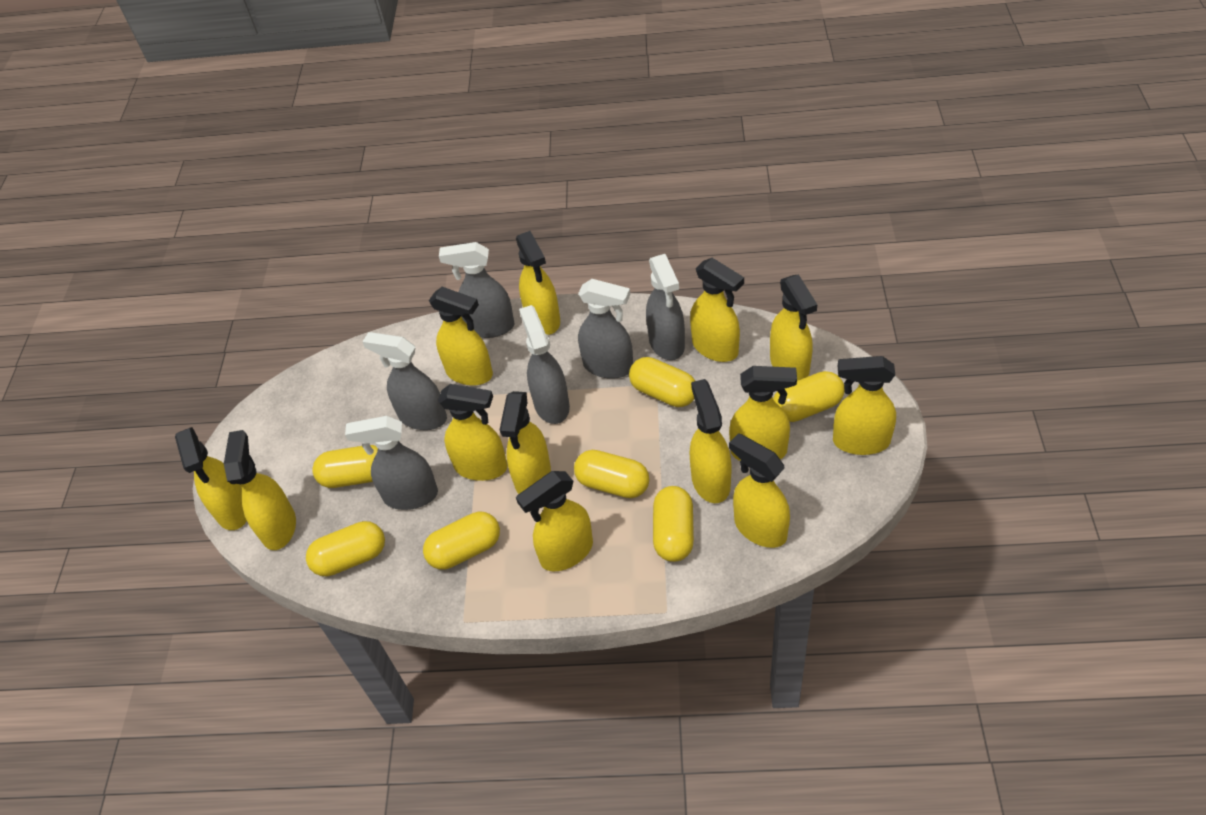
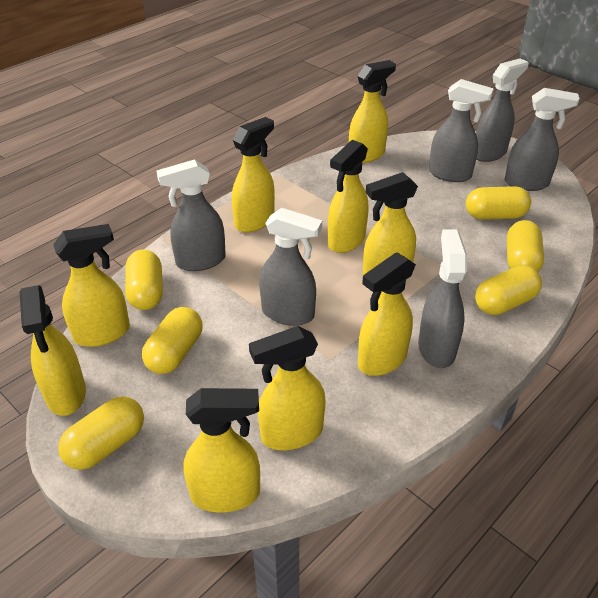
yellow capsule: 7 -> 6
yellow spray bottle: 13 -> 9

